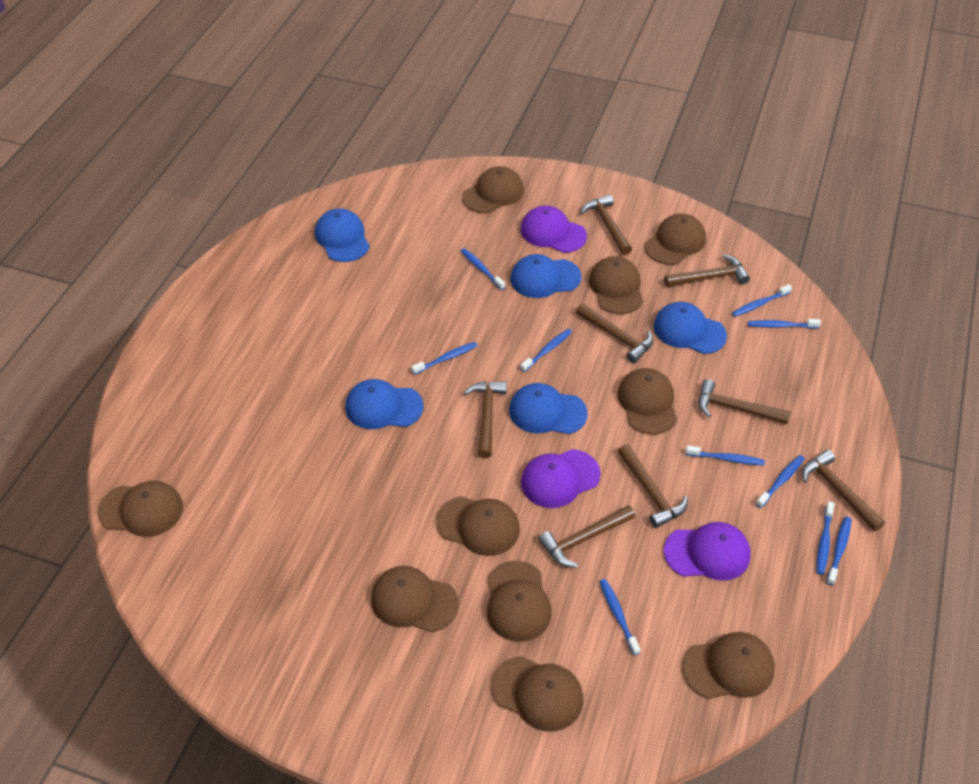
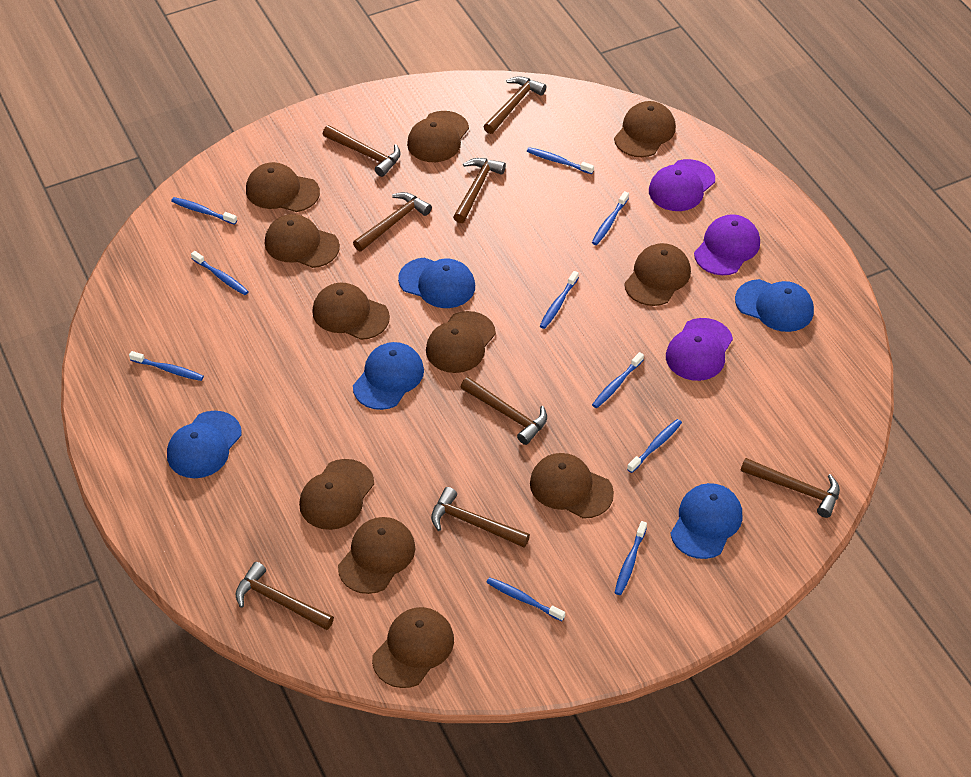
brown cap: 10 -> 11

